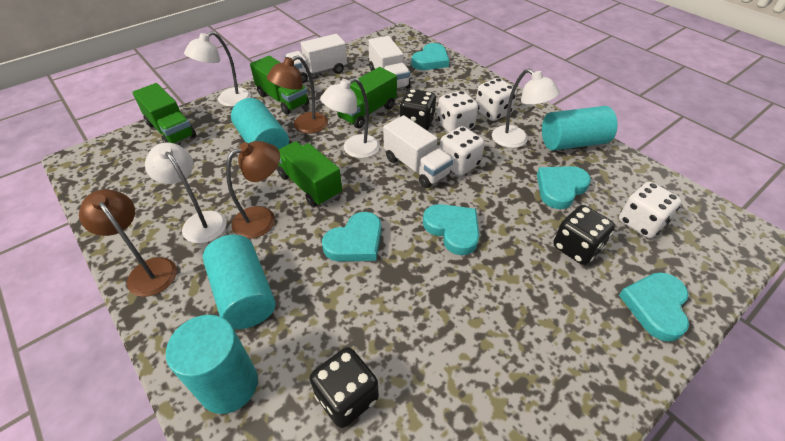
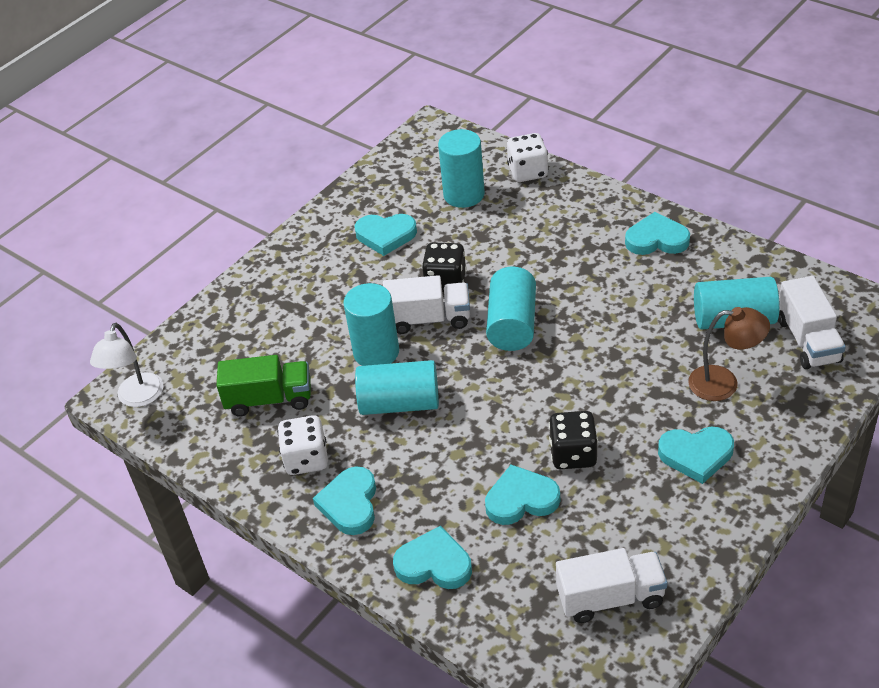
black dice: 3 -> 2
brown lamp: 3 -> 1
green truck: 4 -> 1
turquoise cylinder: 4 -> 5
turquoise heart: 5 -> 6
white dice: 4 -> 2
white lamp: 4 -> 1

